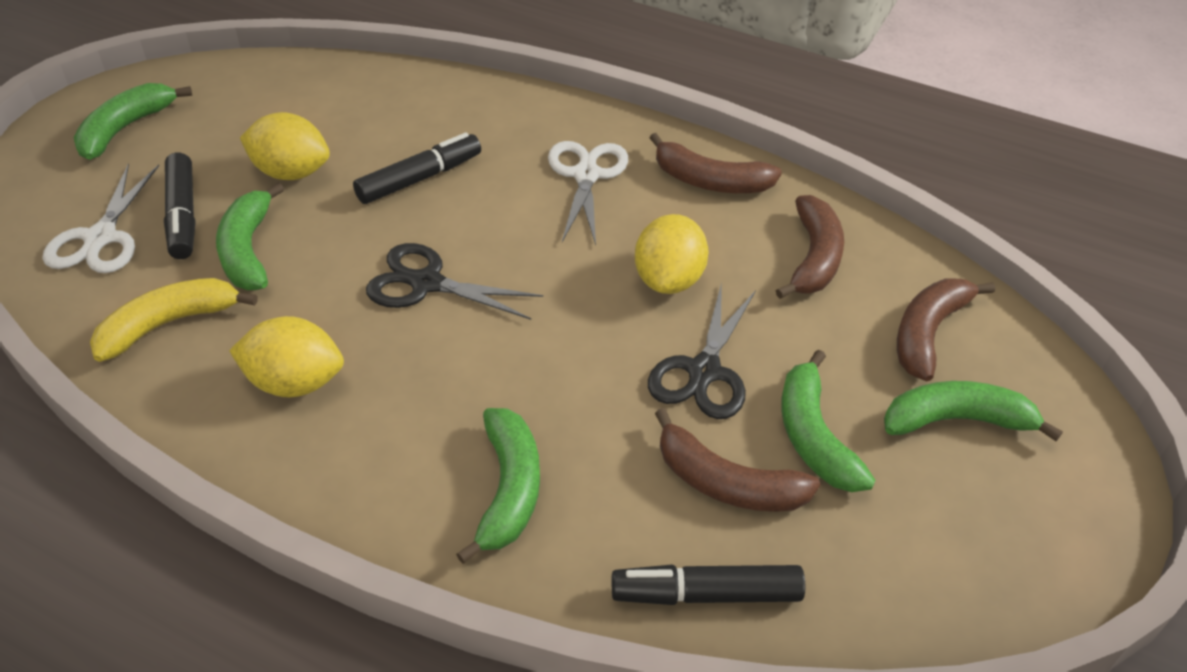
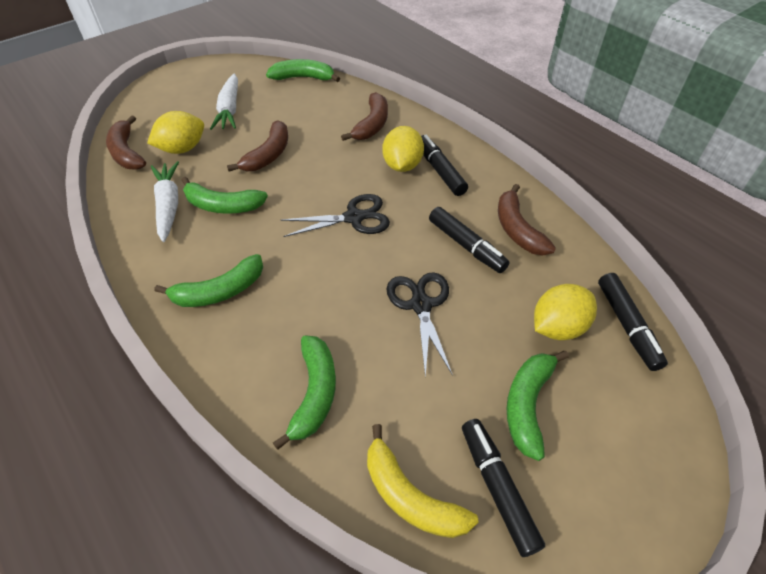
black marker: 3 -> 4
white carrot: 0 -> 2
white scissors: 2 -> 0

